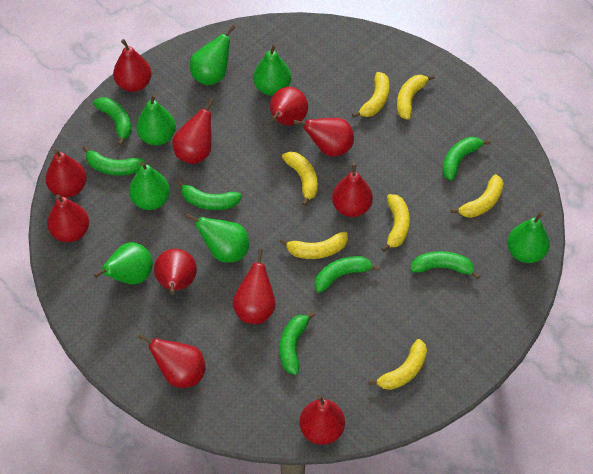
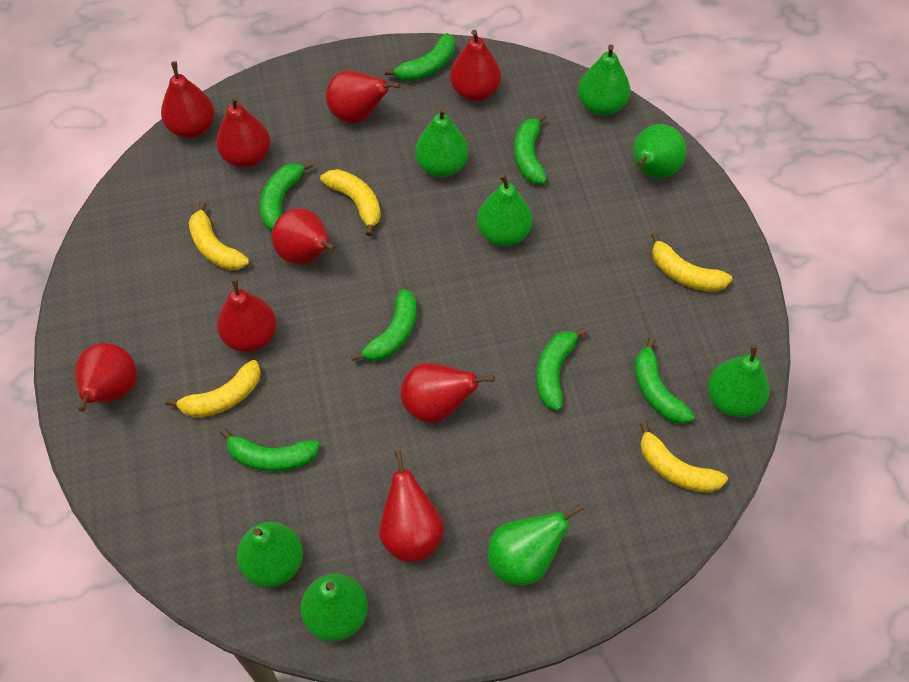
green pear: 7 -> 8
red pear: 11 -> 9
yellow banana: 7 -> 5

